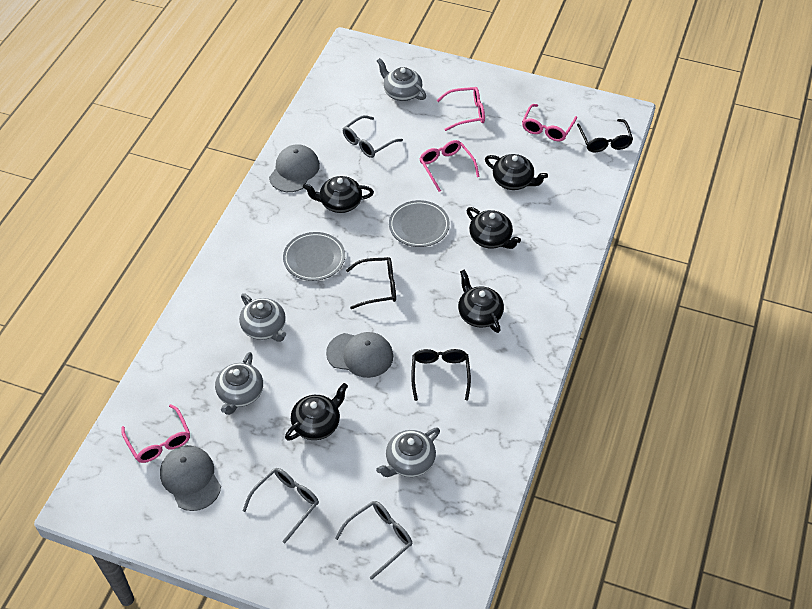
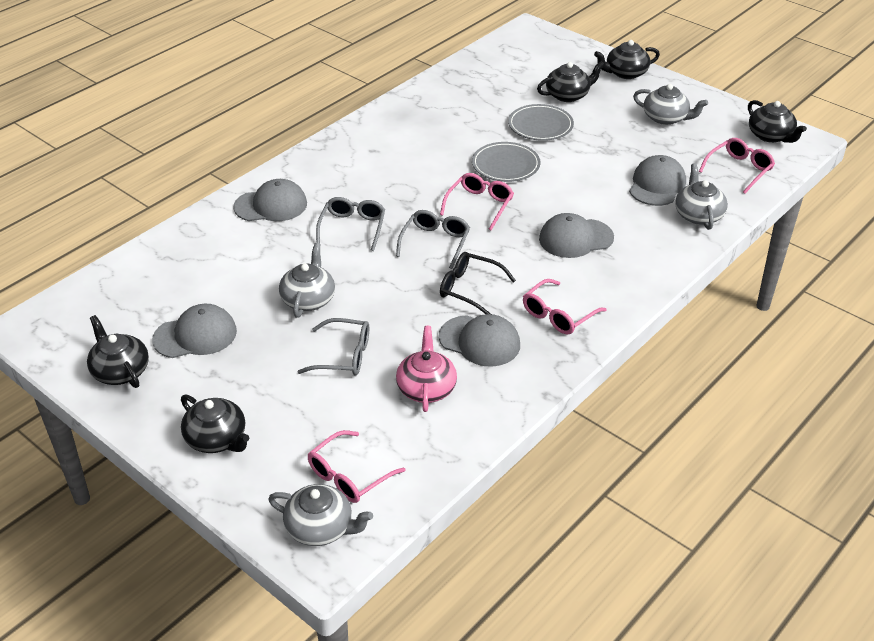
black glasses: 3 -> 1
grey cap: 3 -> 5
pink teapot: 0 -> 1

